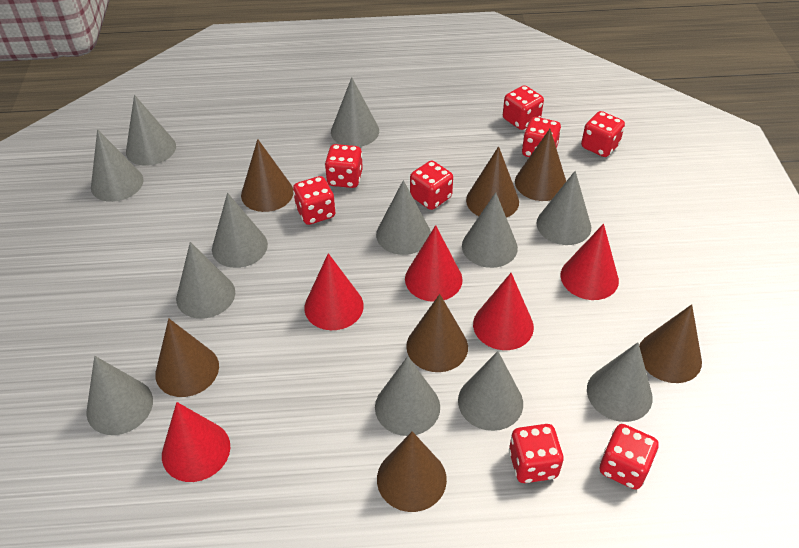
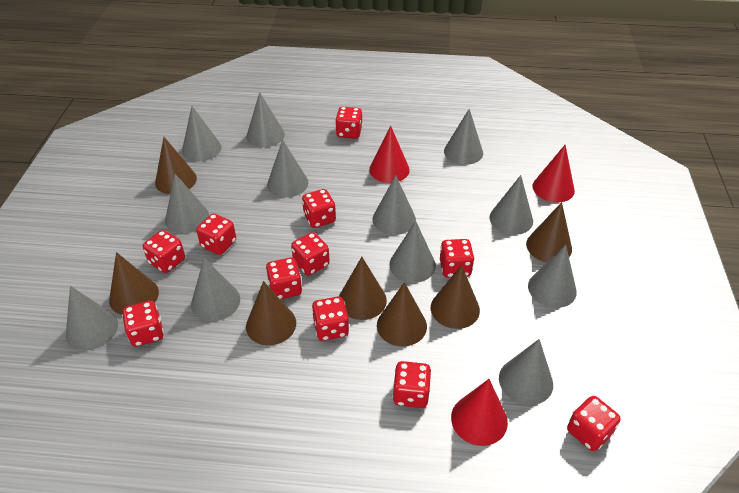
red cone: 5 -> 3
red dice: 8 -> 11

